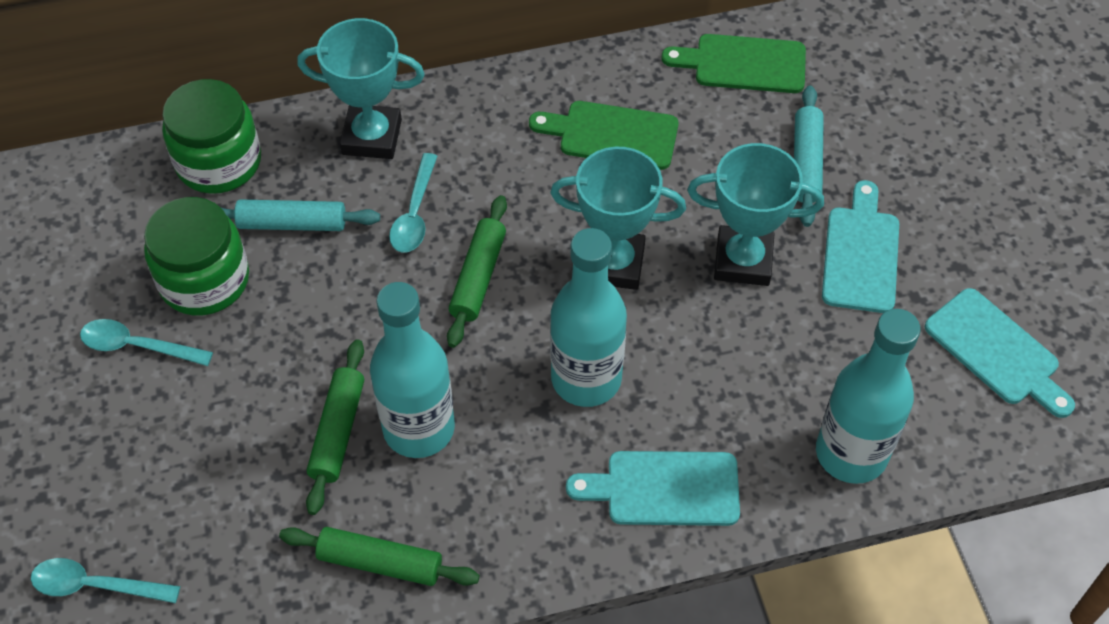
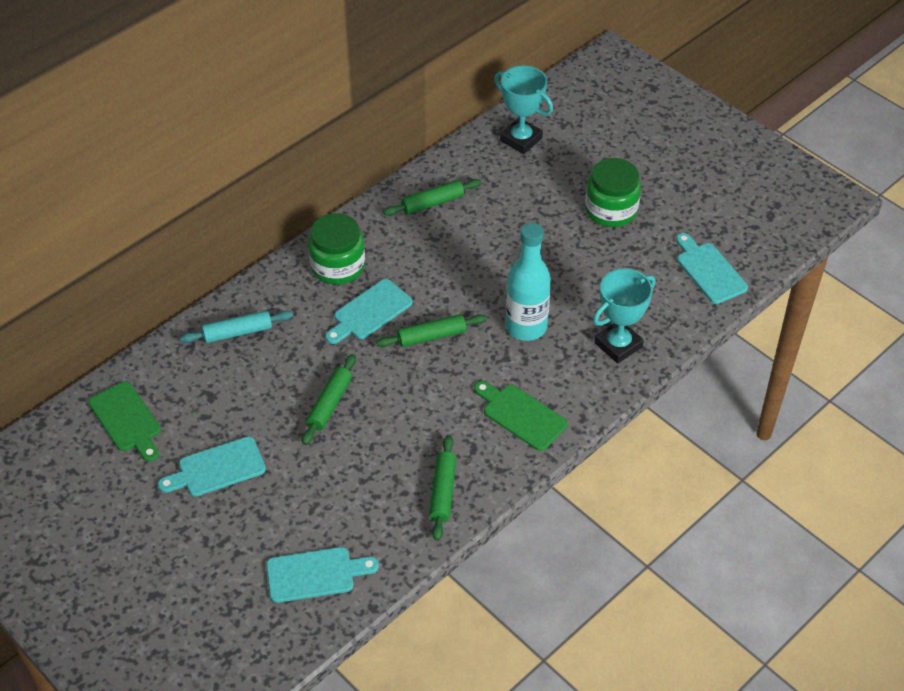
green rolling pin: 3 -> 4
turquoise bottle: 3 -> 1
turquoise cutting board: 3 -> 4
turquoise rolling pin: 2 -> 1
turquoise spoon: 3 -> 0
turquoise trophy: 3 -> 2

